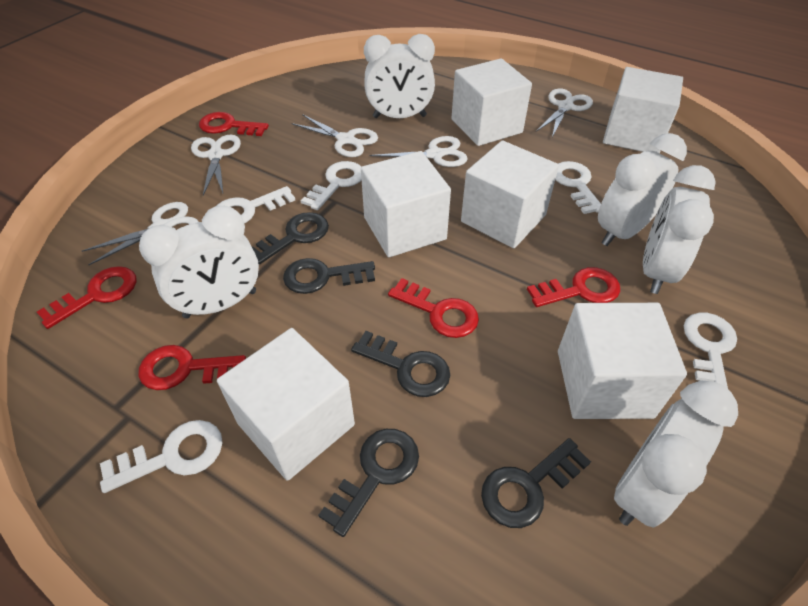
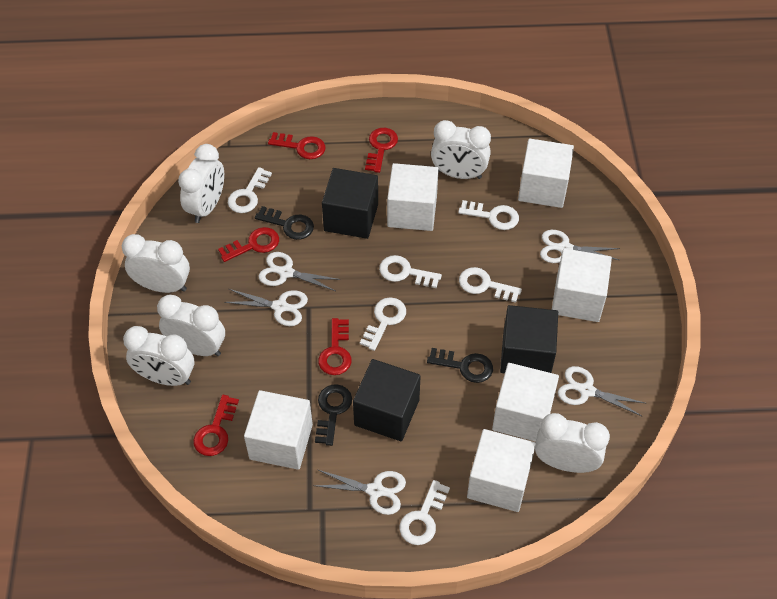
black cube: 0 -> 3
black key: 5 -> 3
white clock: 5 -> 6
white key: 5 -> 6

